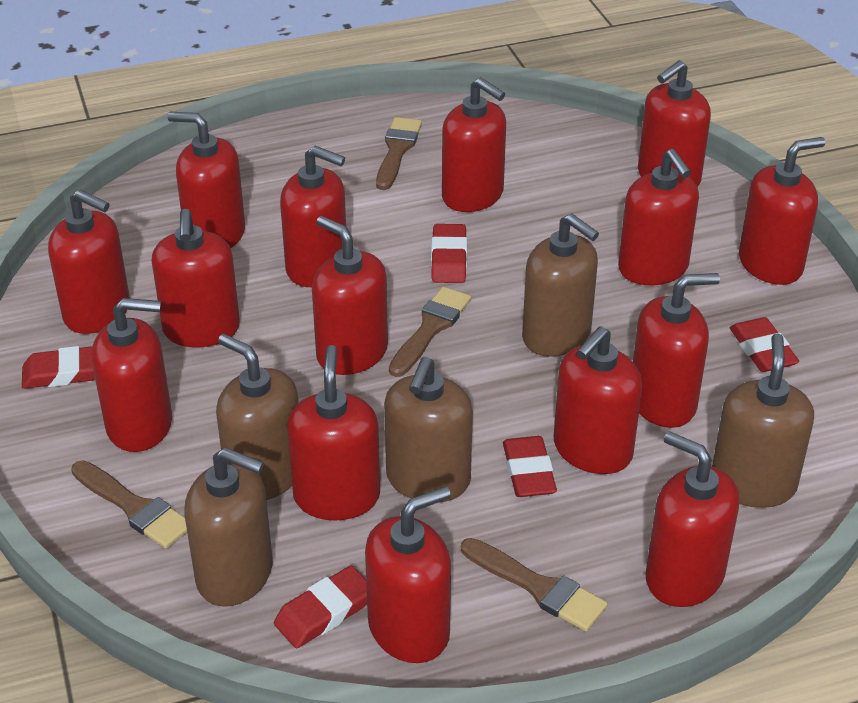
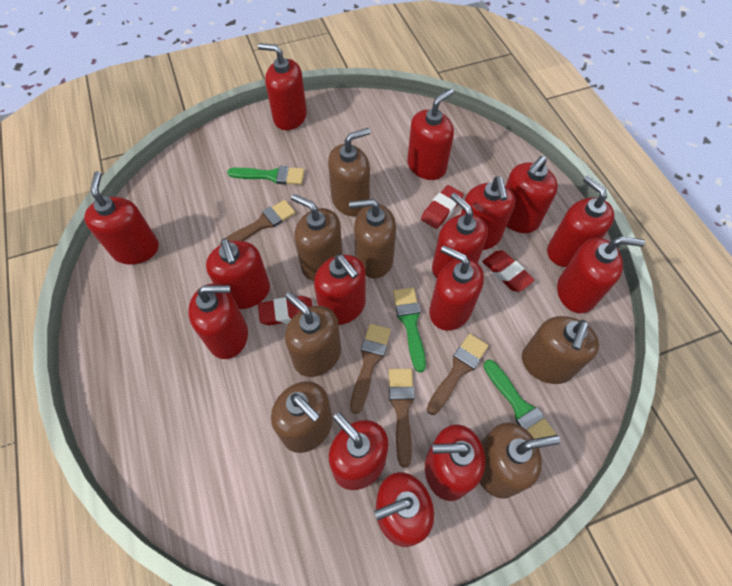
brown soap dispenser: 5 -> 7
green brush: 0 -> 3
red eraser: 5 -> 3

